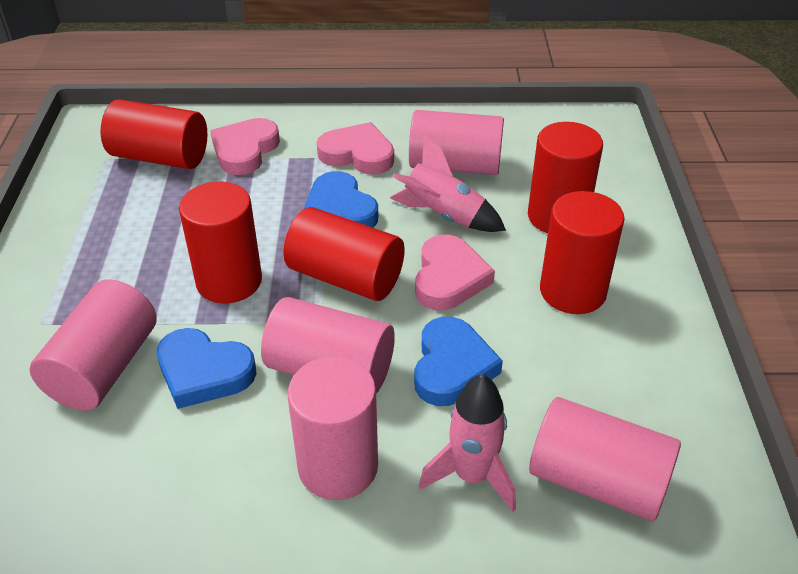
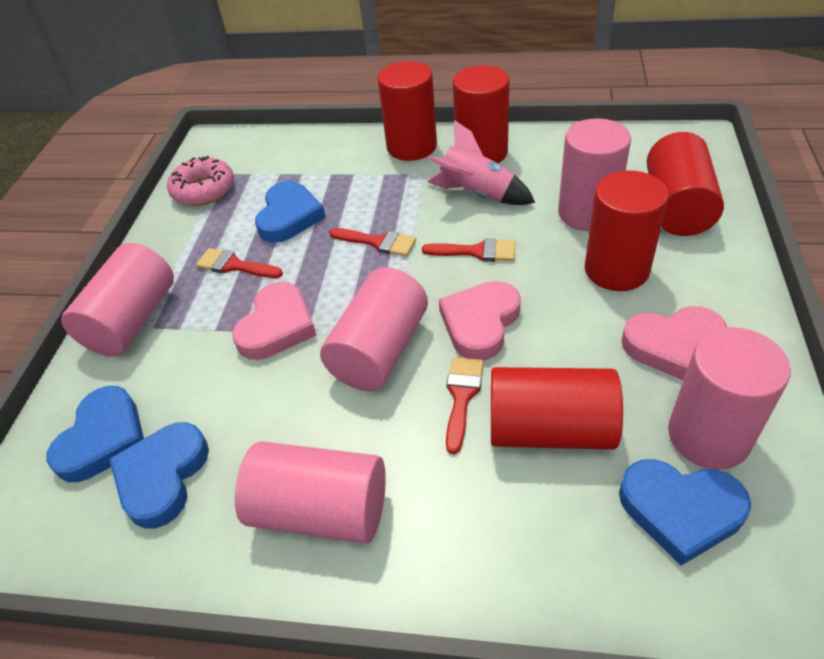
blue heart: 3 -> 4
pink donut: 0 -> 1
pink rocket: 2 -> 1
red brush: 0 -> 4

